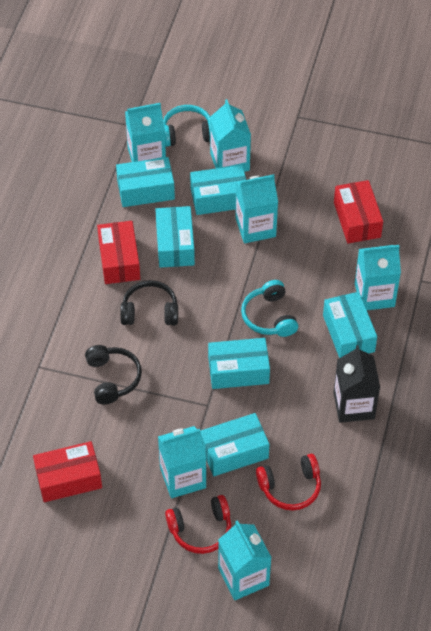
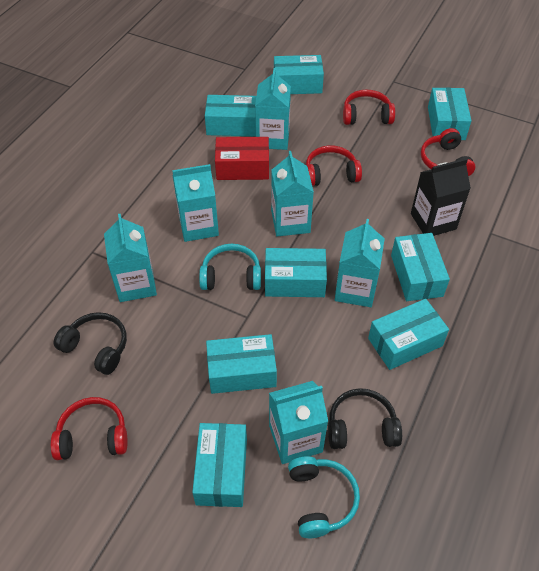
red box: 3 -> 1
red headphones: 2 -> 4
turquoise box: 6 -> 8

